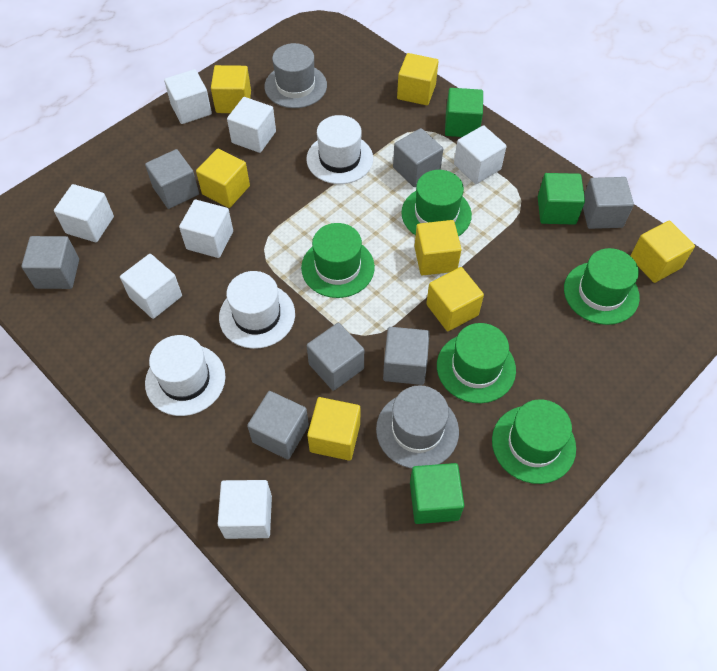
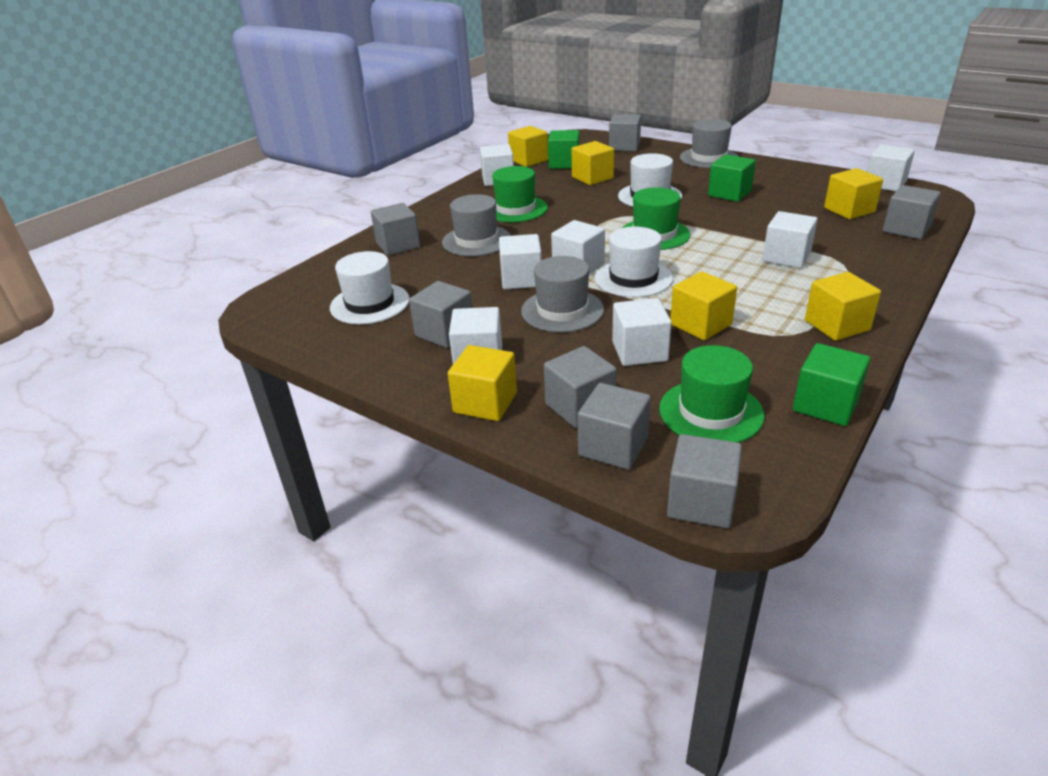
green hat: 5 -> 3
grey hat: 2 -> 3
yellow cube: 7 -> 6

